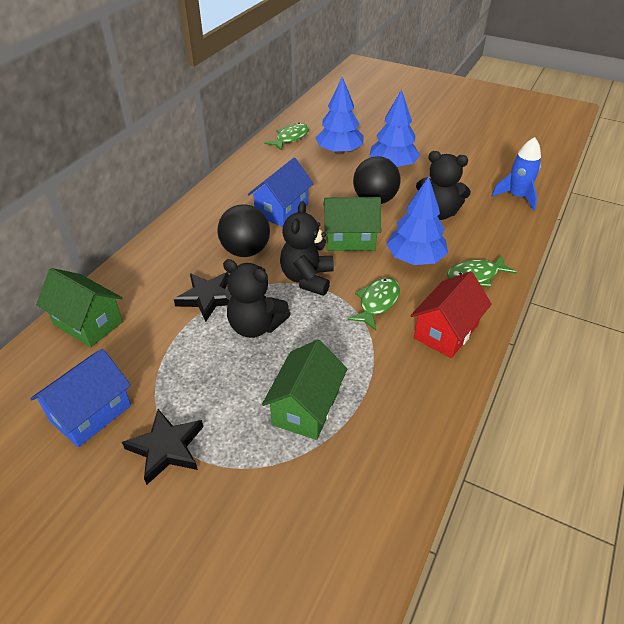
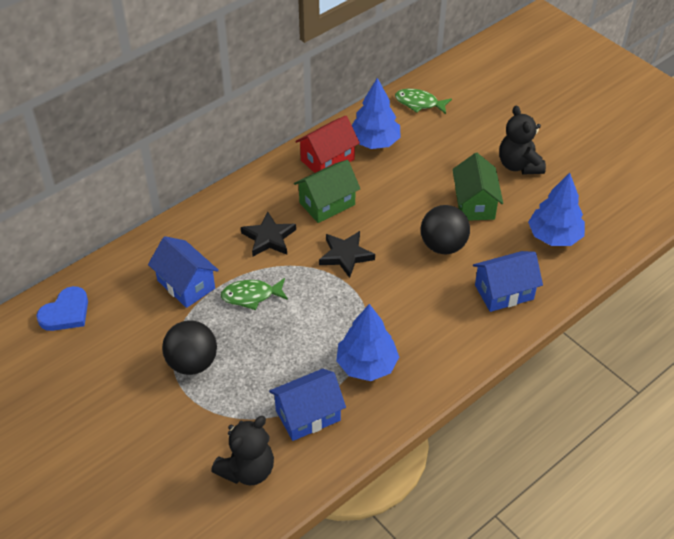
black teddy bear: 3 -> 2
blue heart: 0 -> 1
blue house: 2 -> 3
blue rocket: 1 -> 0
green fish: 3 -> 2
green house: 3 -> 2

